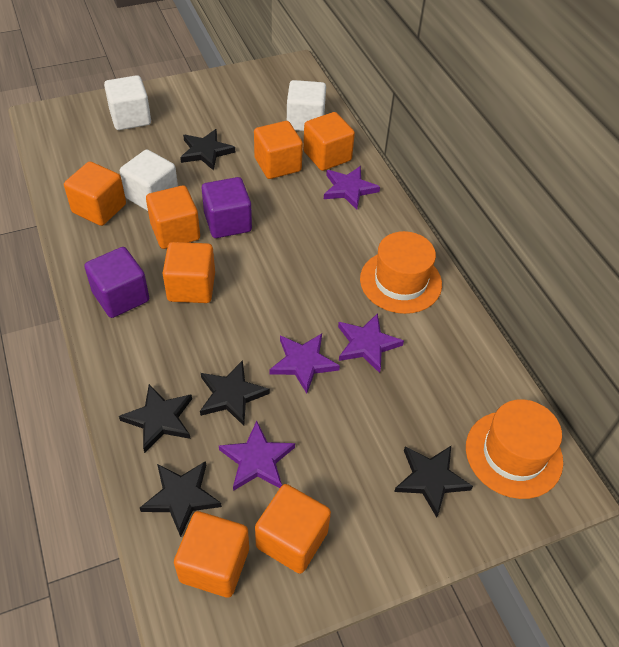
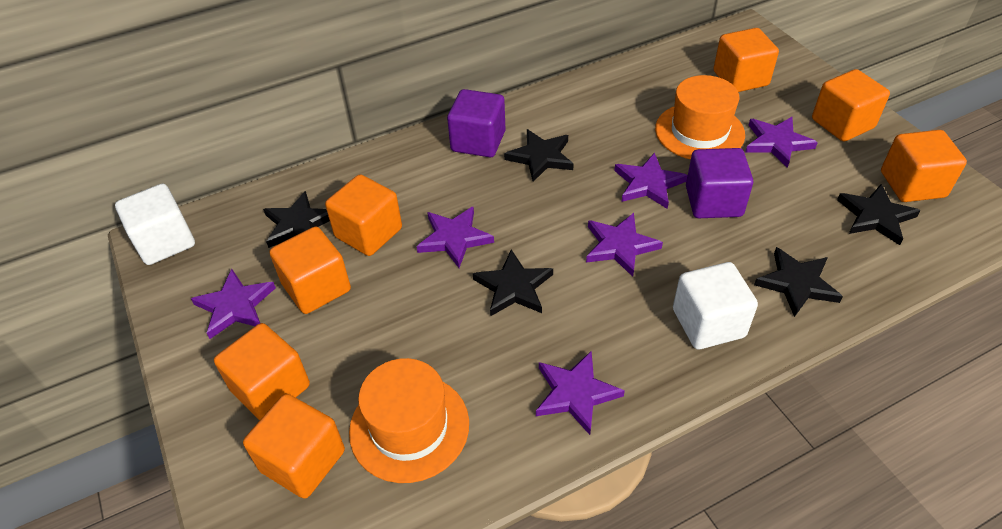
purple star: 4 -> 6
white cube: 3 -> 2

